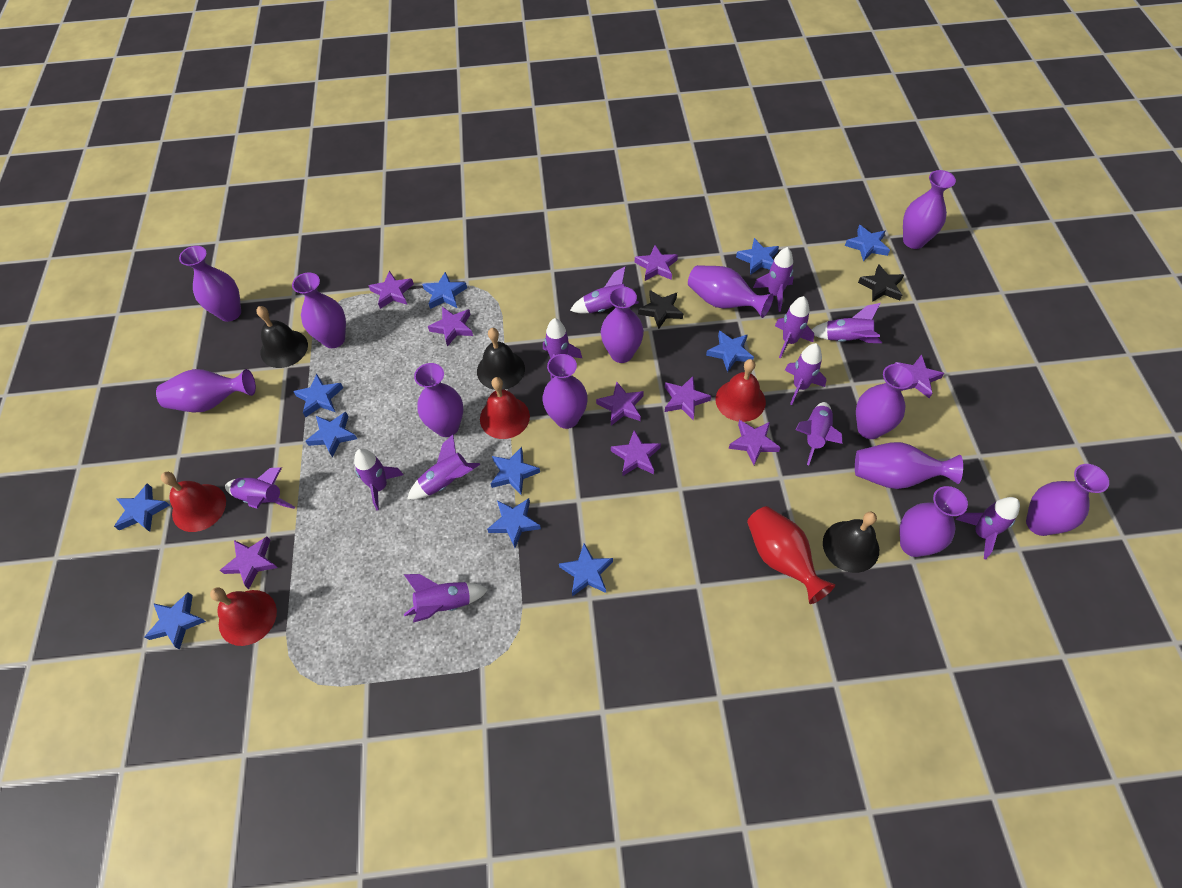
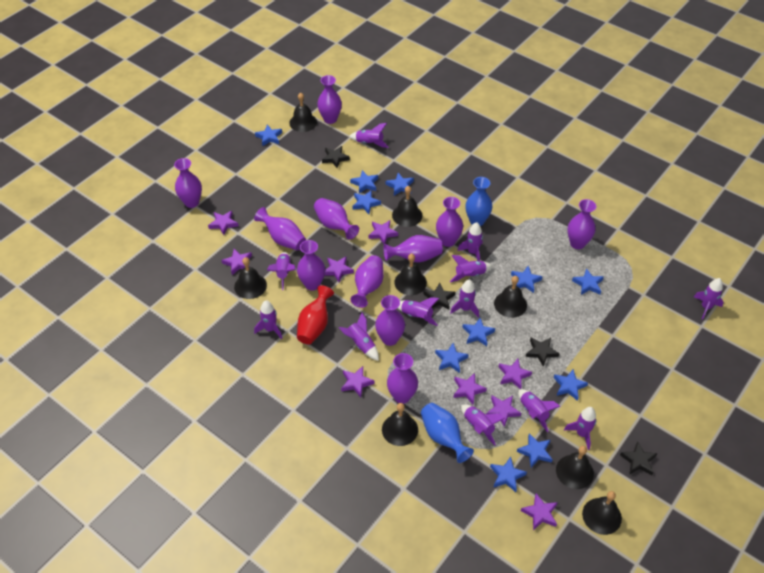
black bell: 3 -> 8
black star: 2 -> 4
blue vase: 0 -> 2
purple vase: 12 -> 11
red bell: 4 -> 0

